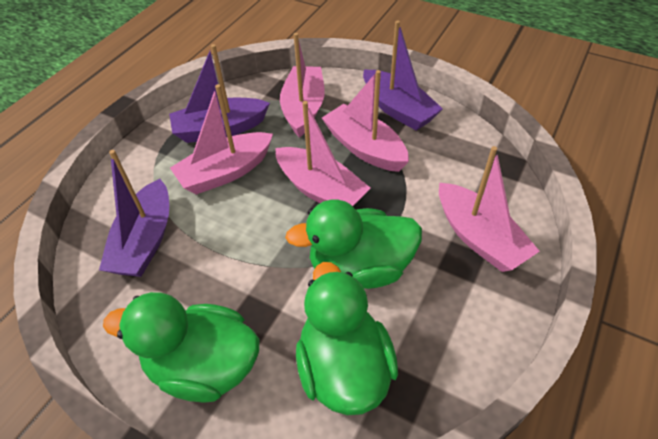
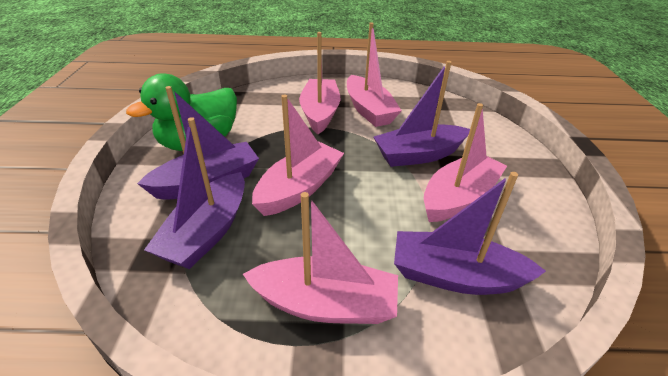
green duck: 3 -> 1
purple boat: 3 -> 4

